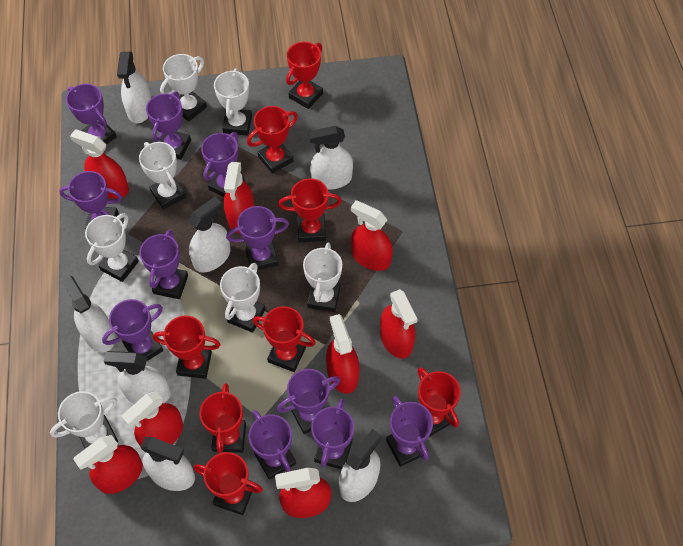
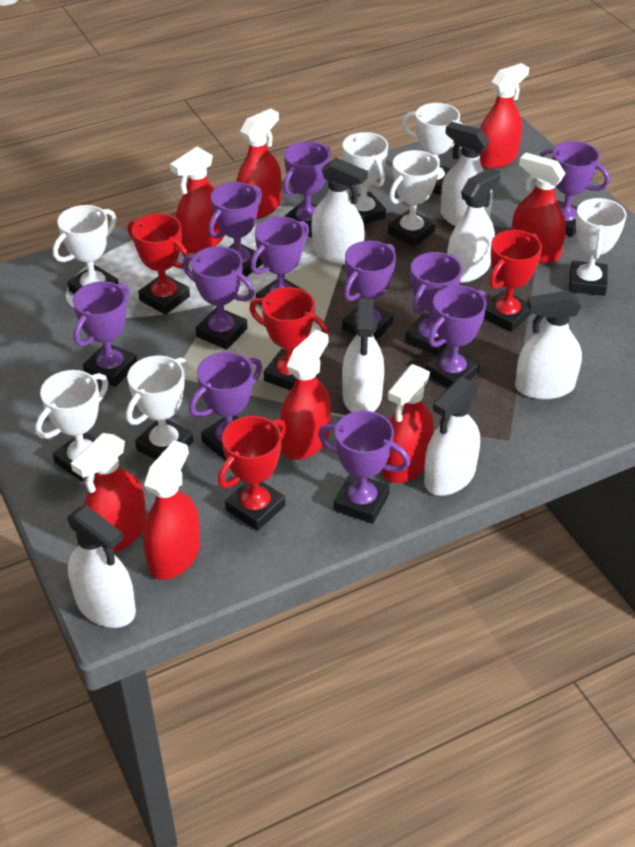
red trophy: 8 -> 4

